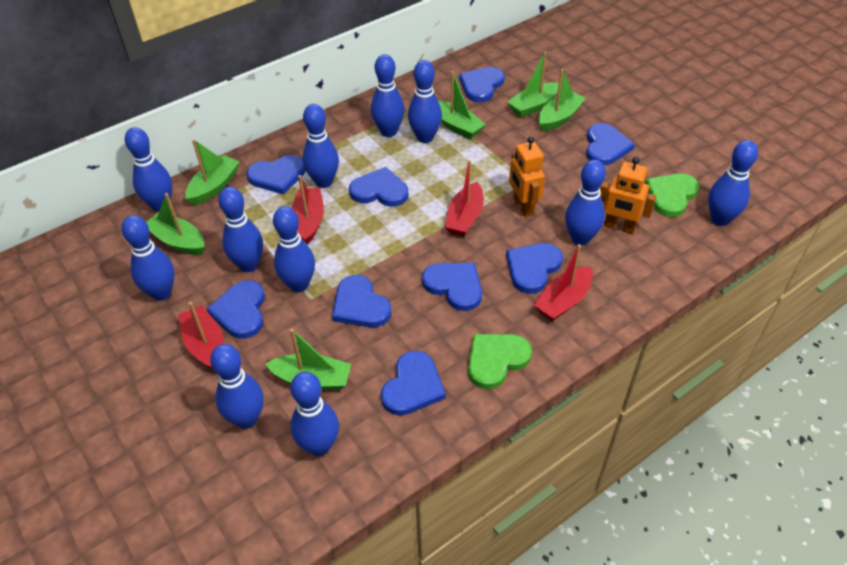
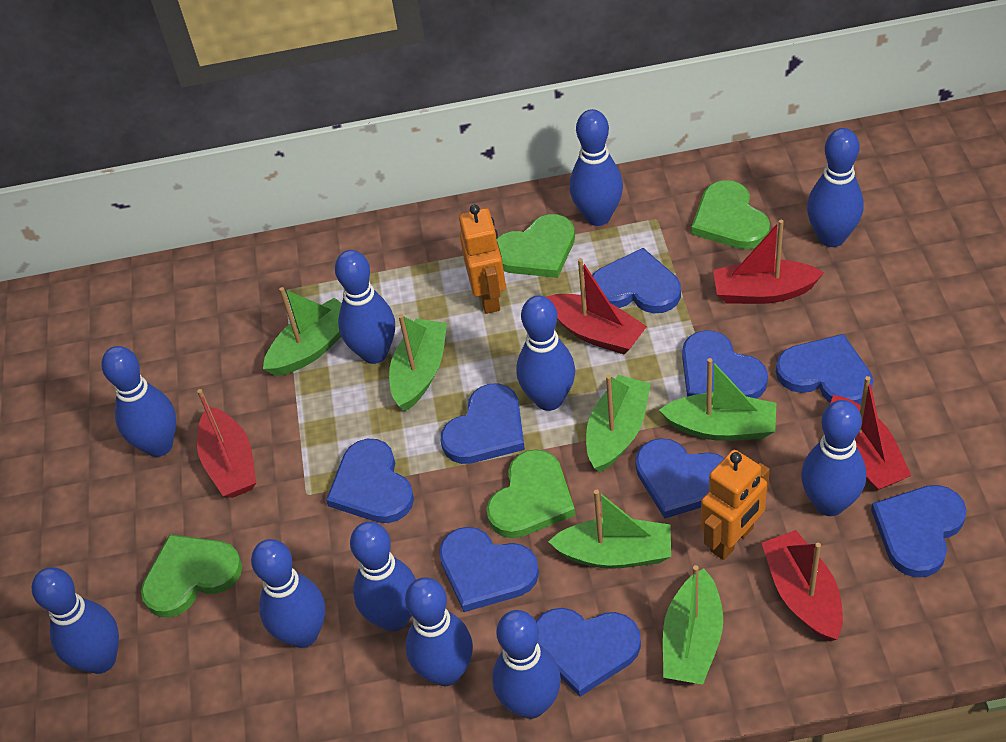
green heart: 2 -> 4
red boat: 4 -> 5

